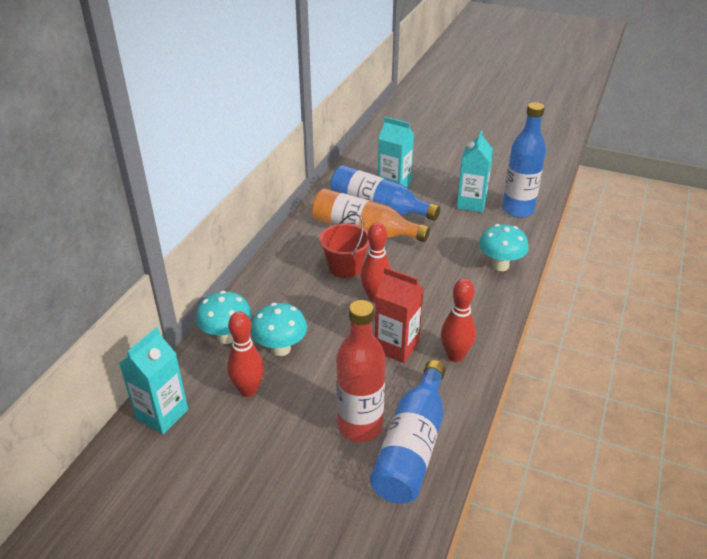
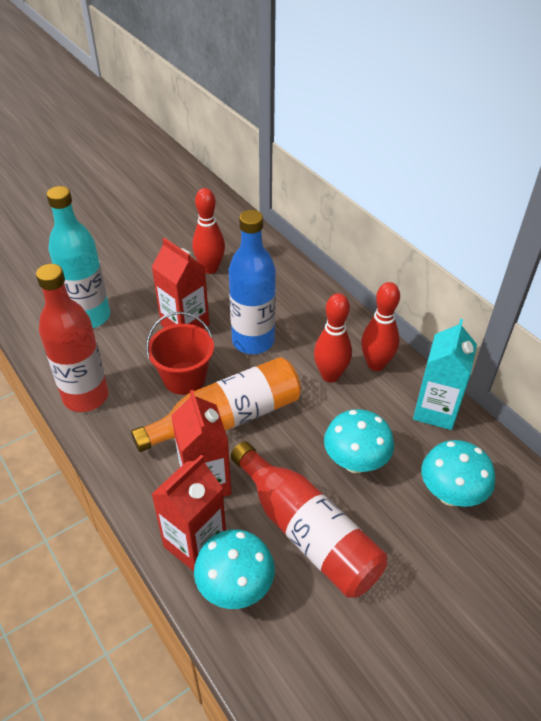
blue bottle: 3 -> 1
red bottle: 1 -> 2
red carton: 1 -> 3
turquoise bottle: 0 -> 1
turquoise carton: 3 -> 1

